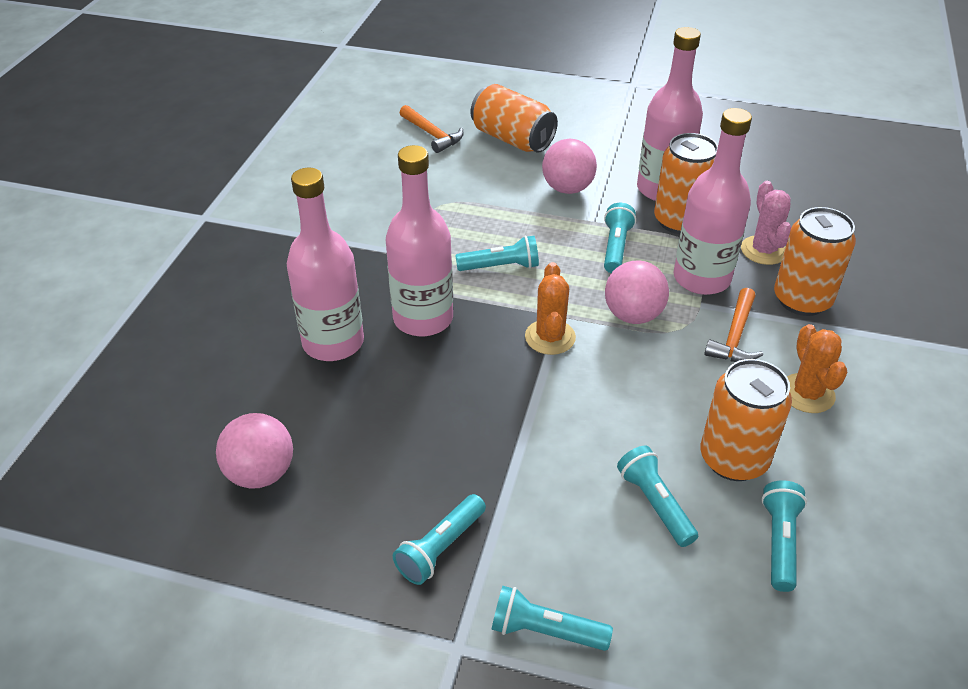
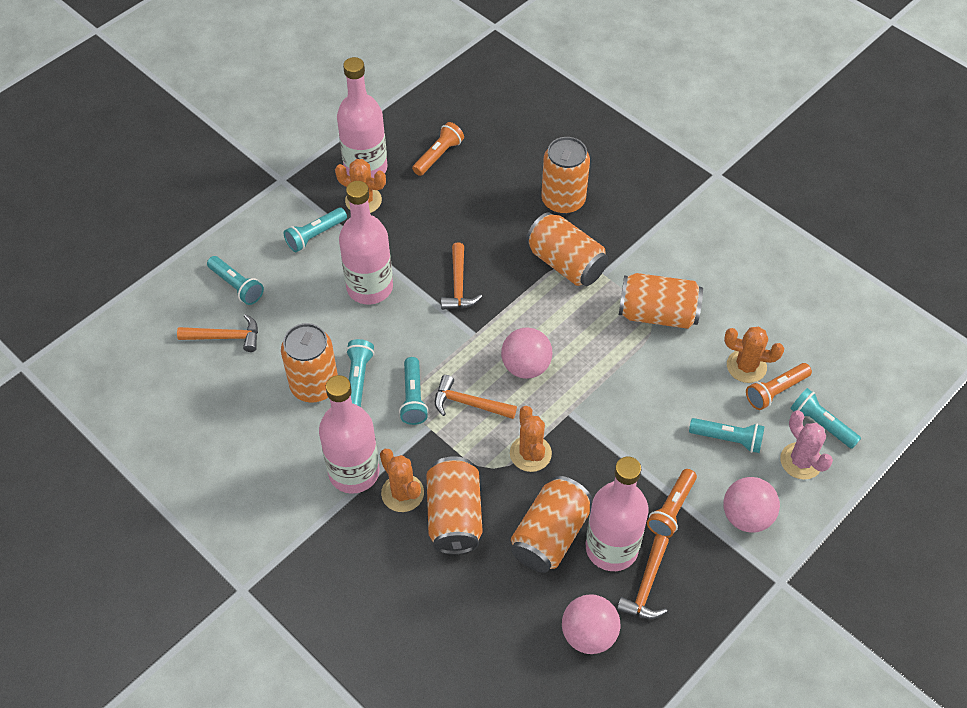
orange cactus: 2 -> 4
orange can: 4 -> 6
orange flashlight: 0 -> 3
orange hammer: 2 -> 4

